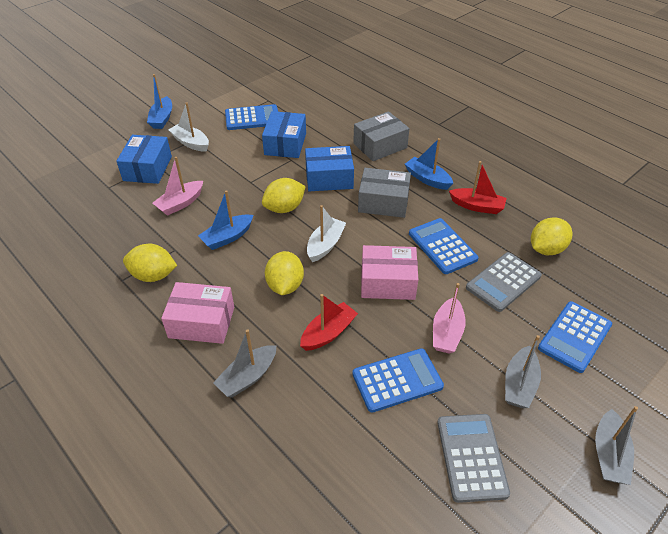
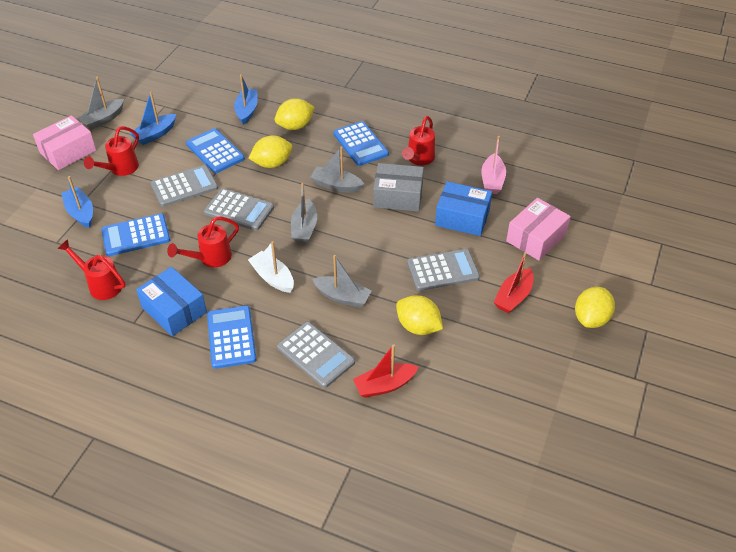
blue box: 3 -> 2
grey boat: 3 -> 4
grey box: 2 -> 1
grey calculator: 2 -> 4
pink boat: 2 -> 1
red watering can: 0 -> 4
white boat: 2 -> 1

